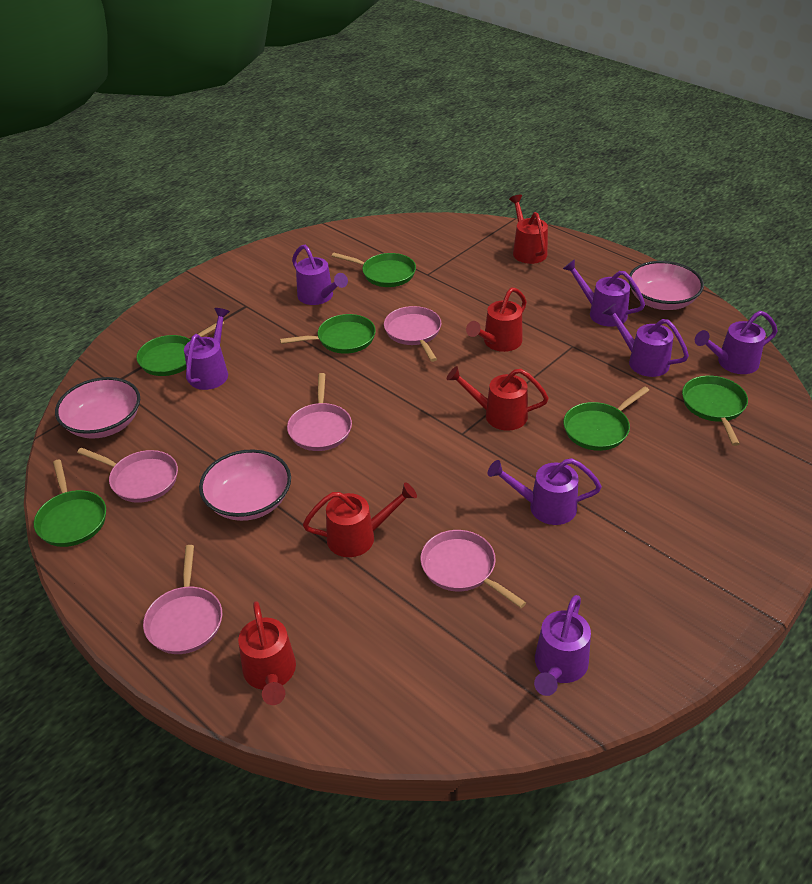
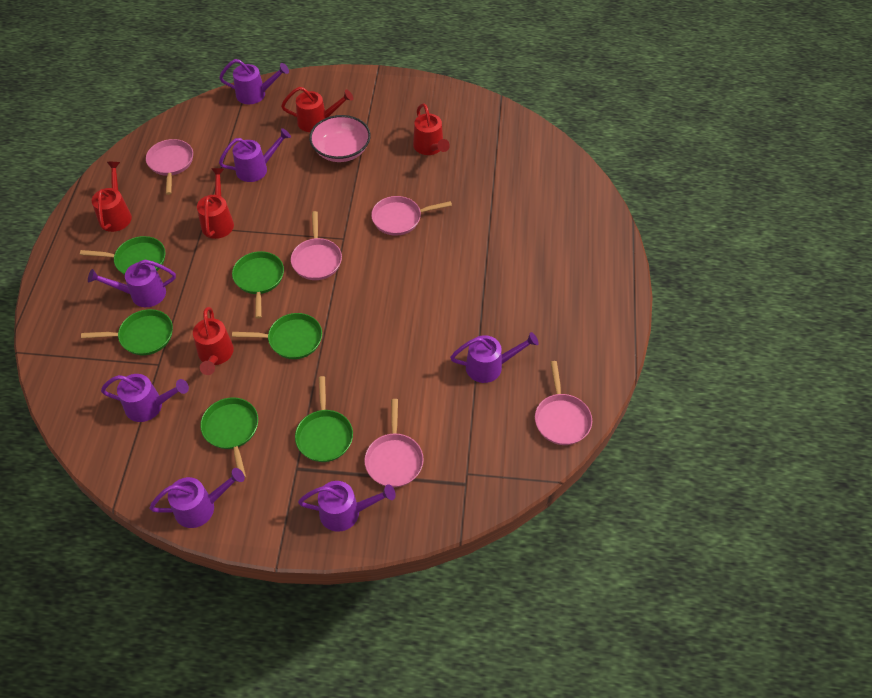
pink bowl: 3 -> 1

